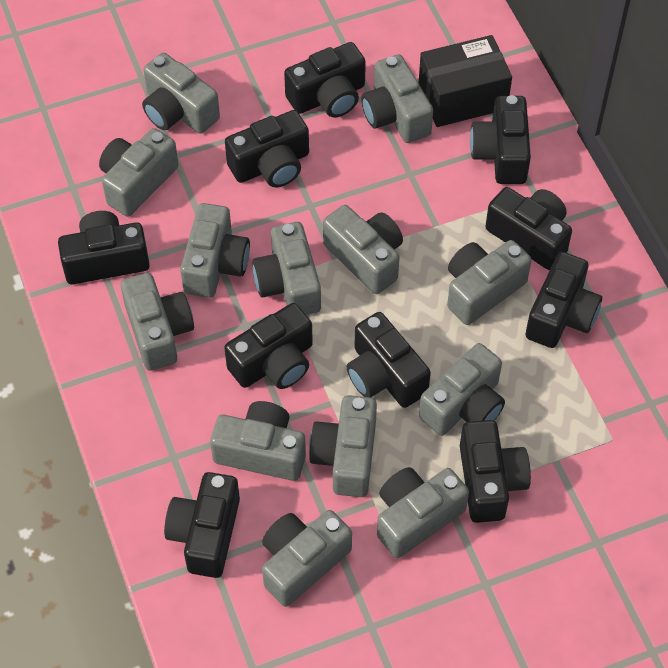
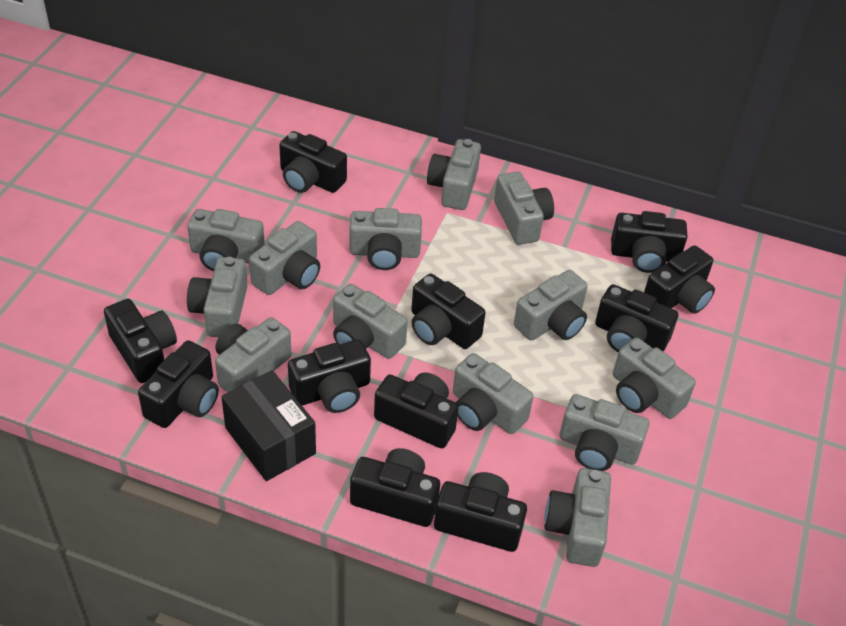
black camera: 10 -> 11

